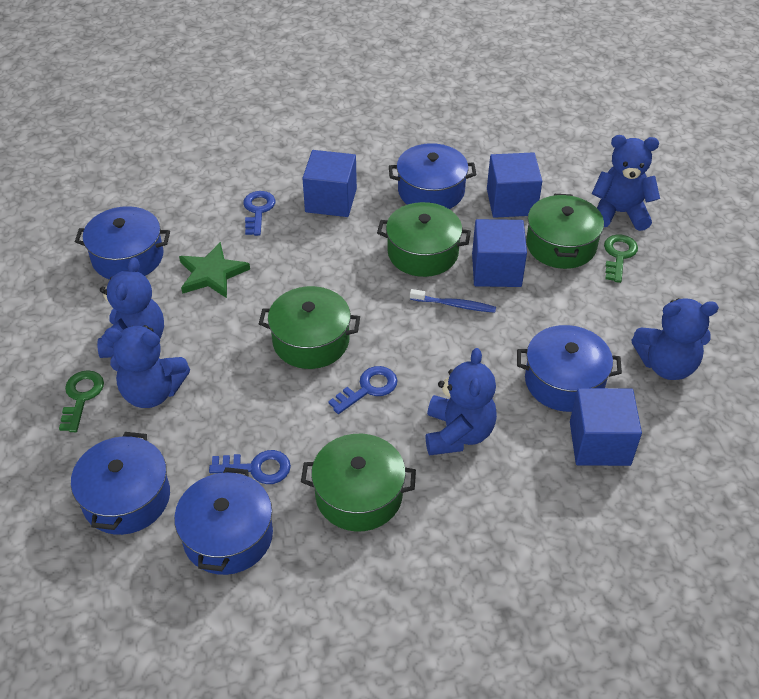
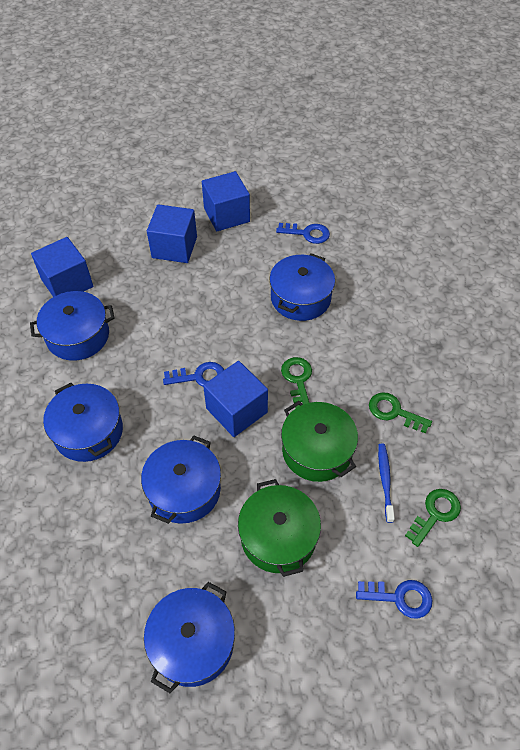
blue teddy bear: 5 -> 0
green key: 2 -> 3
green pot: 4 -> 2
green star: 1 -> 0

